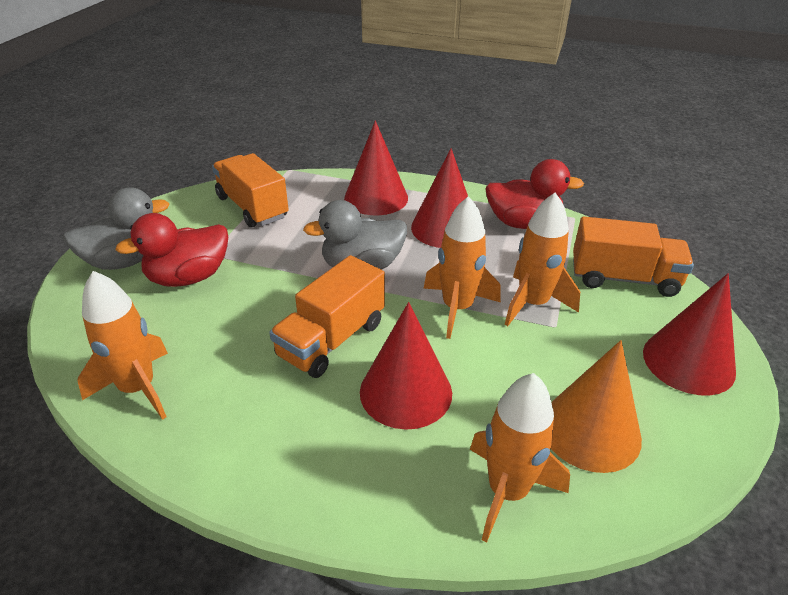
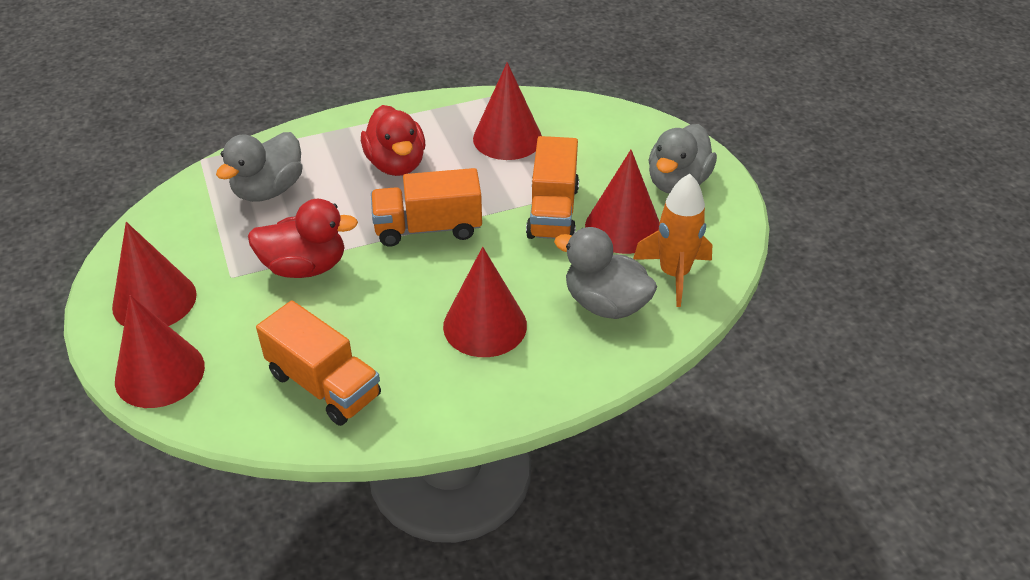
grey duck: 2 -> 3
orange cone: 1 -> 0
orange rocket: 4 -> 1
red cone: 4 -> 5

